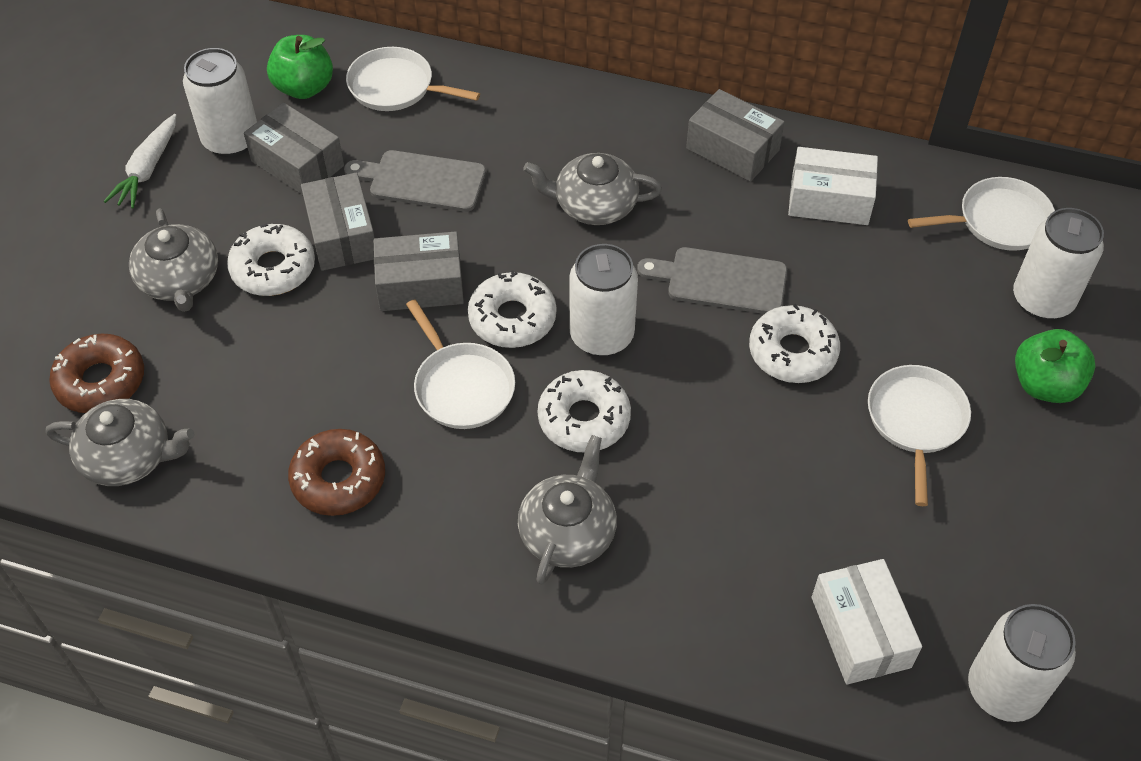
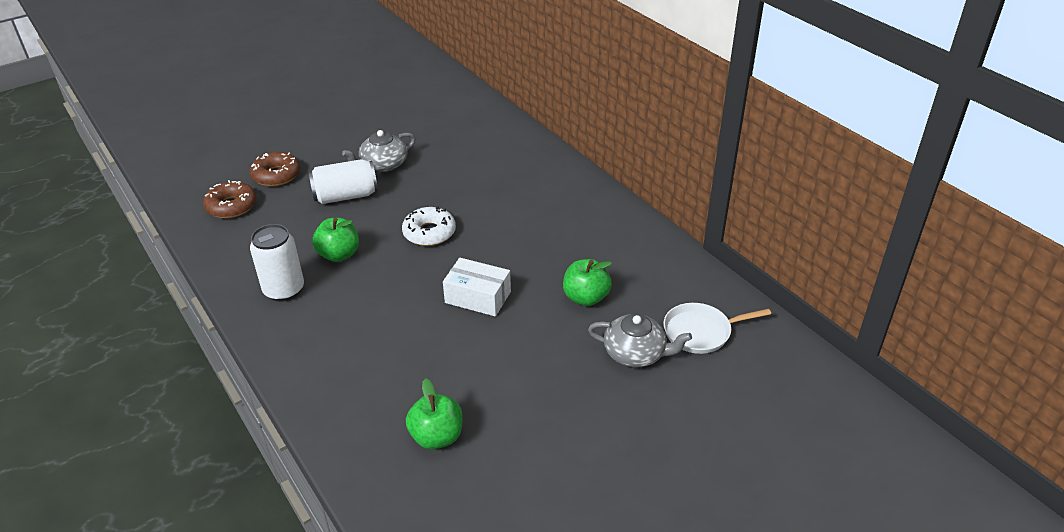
green apple: 2 -> 3
grey box: 4 -> 0
grey cutting board: 2 -> 0
grey teapot: 4 -> 2
white box: 2 -> 1
white can: 4 -> 2
white carrot: 1 -> 0
white donut: 4 -> 1
white pan: 4 -> 1

